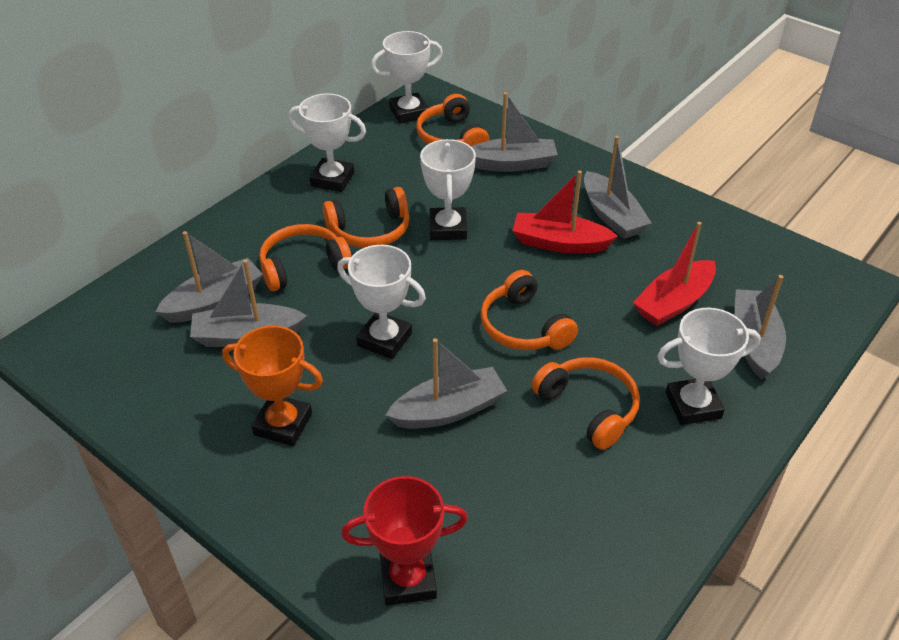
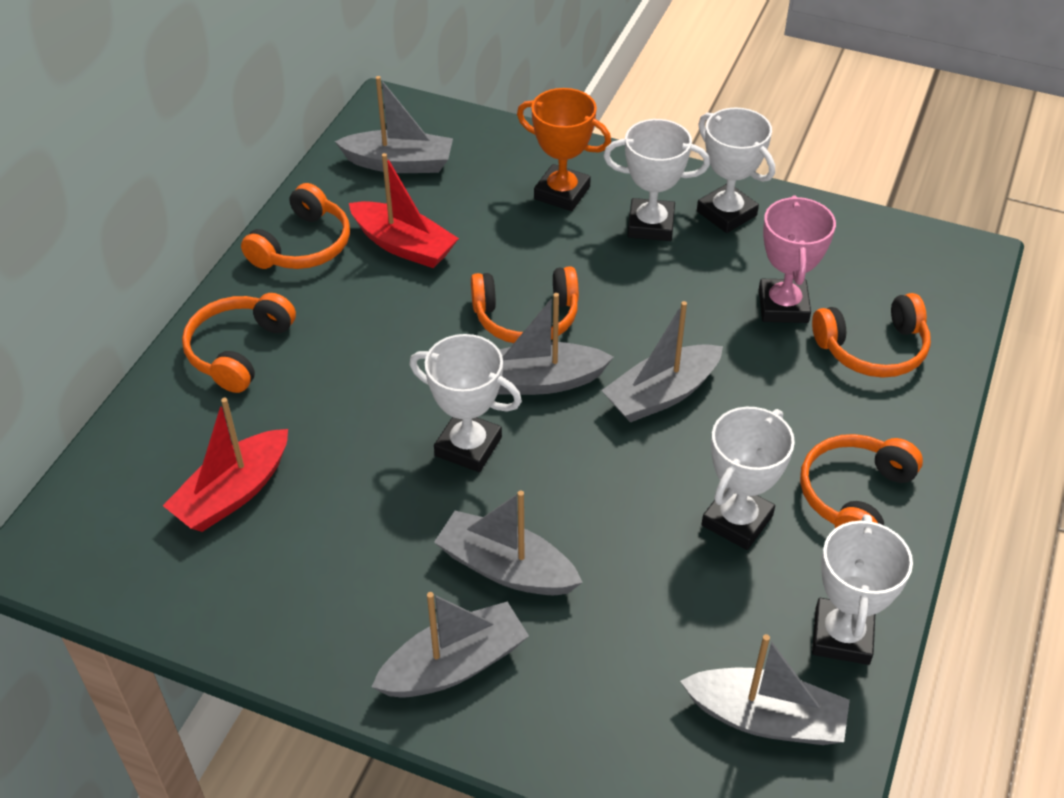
pink trophy: 0 -> 1
red trophy: 1 -> 0

